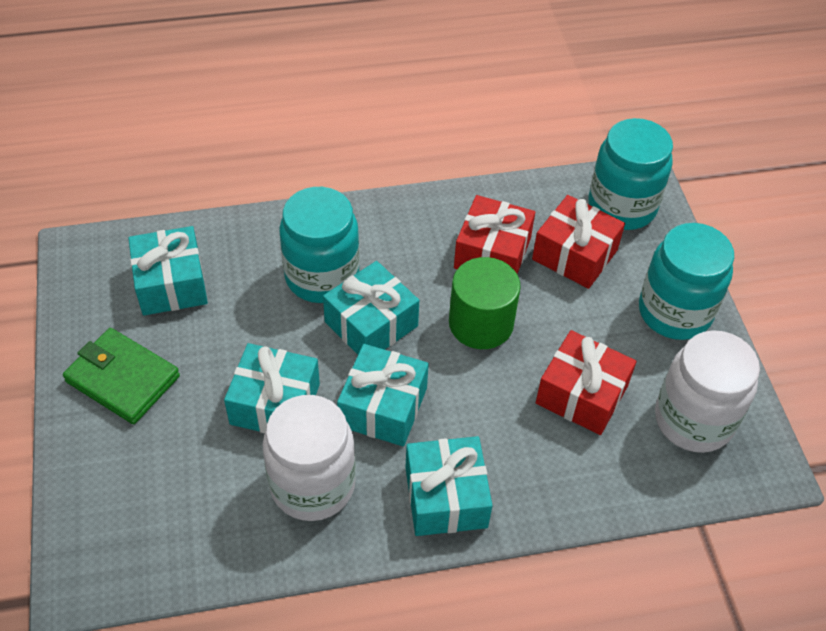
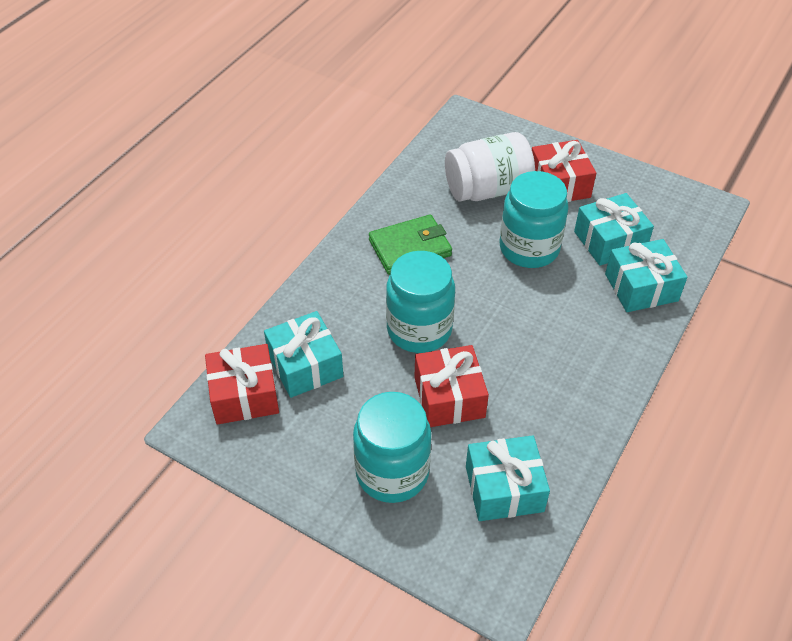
green cylinder: 1 -> 0
turquoise gift: 5 -> 4
white jar: 2 -> 1

